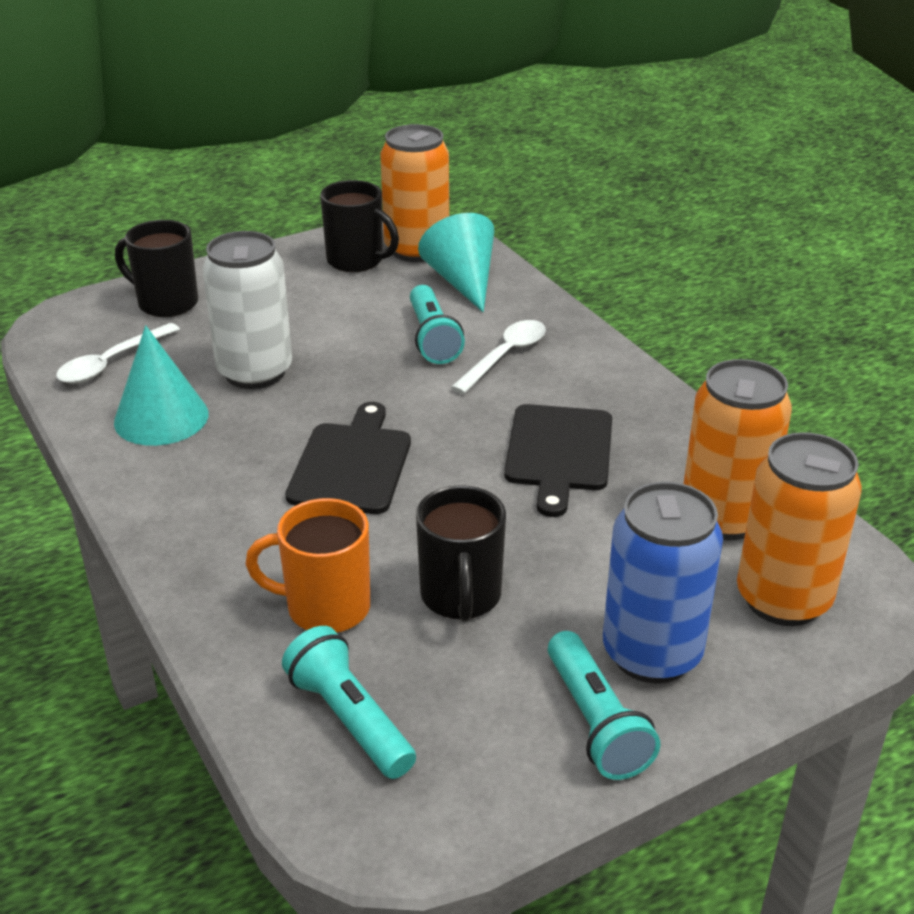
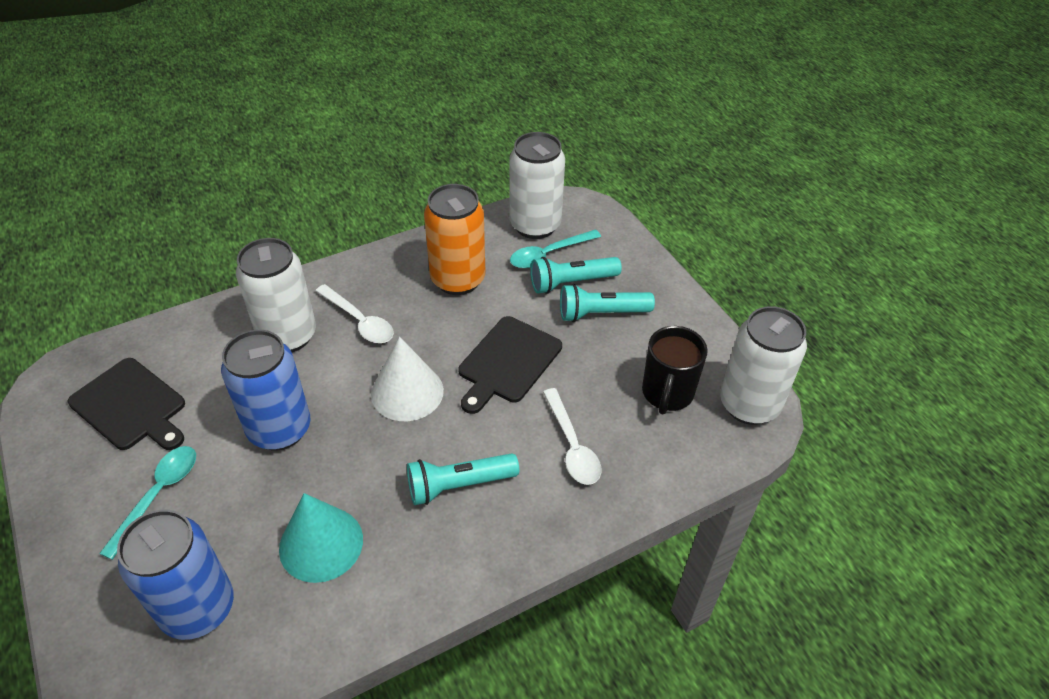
black mug: 3 -> 1
blue can: 1 -> 2
orange can: 3 -> 1
orange mug: 1 -> 0
turquoise cone: 2 -> 1
turquoise spoon: 0 -> 2
white can: 1 -> 3
white cone: 0 -> 1

